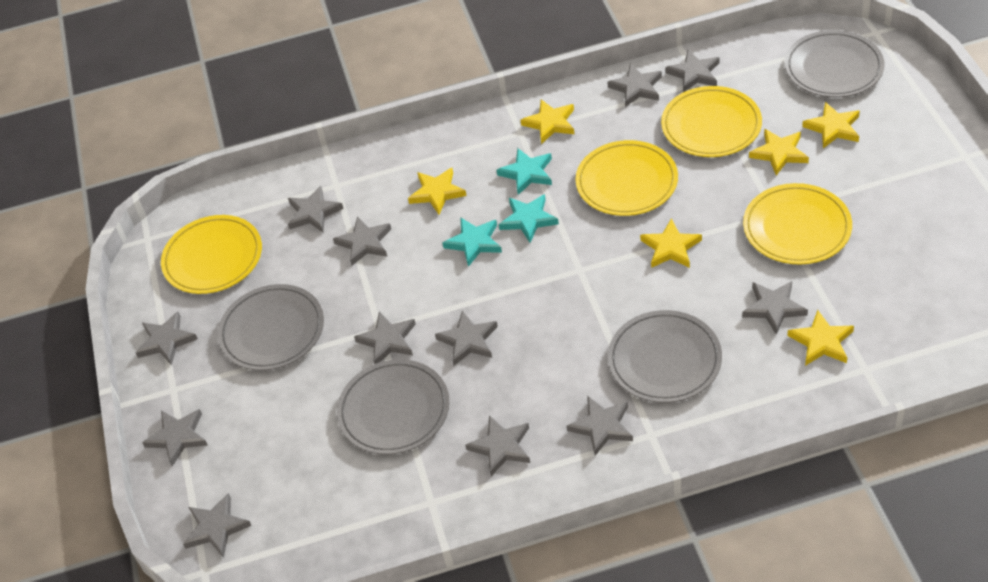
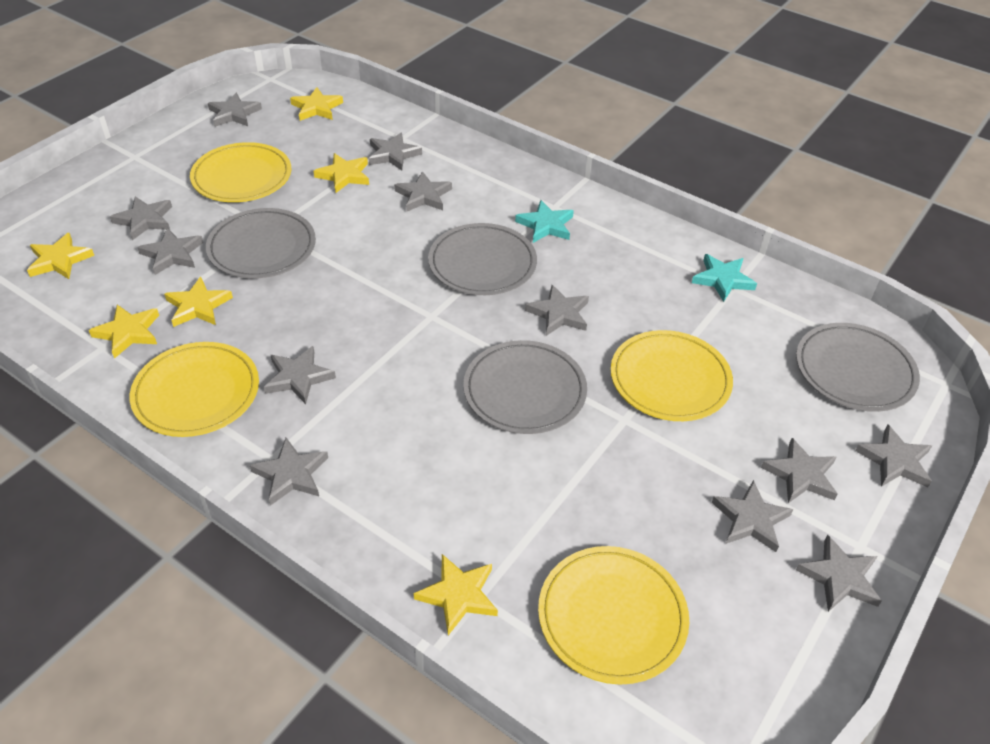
turquoise star: 3 -> 2

